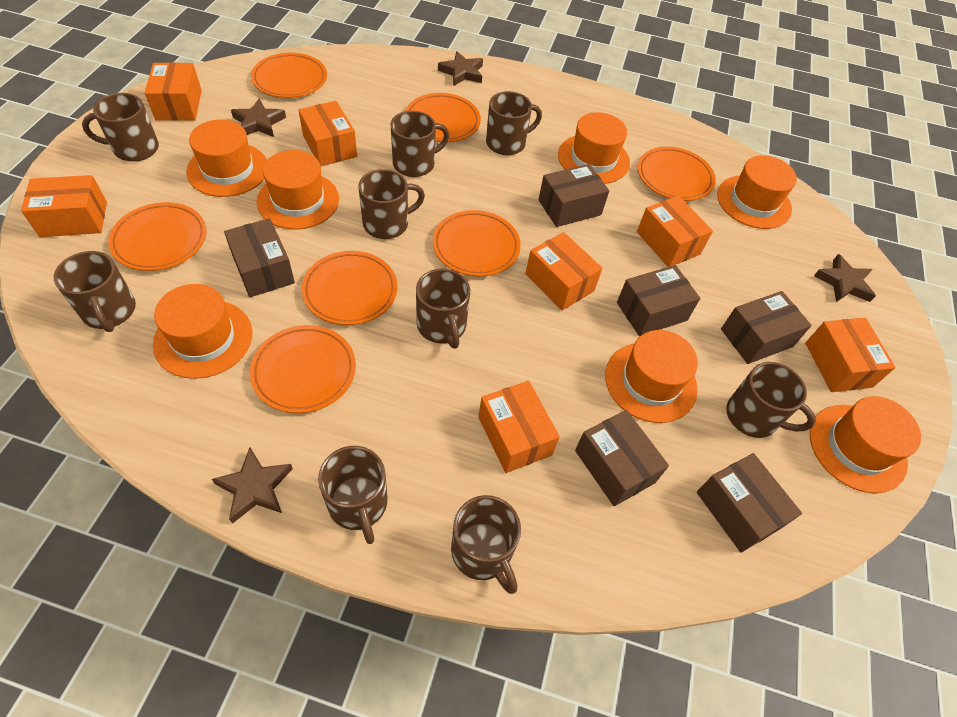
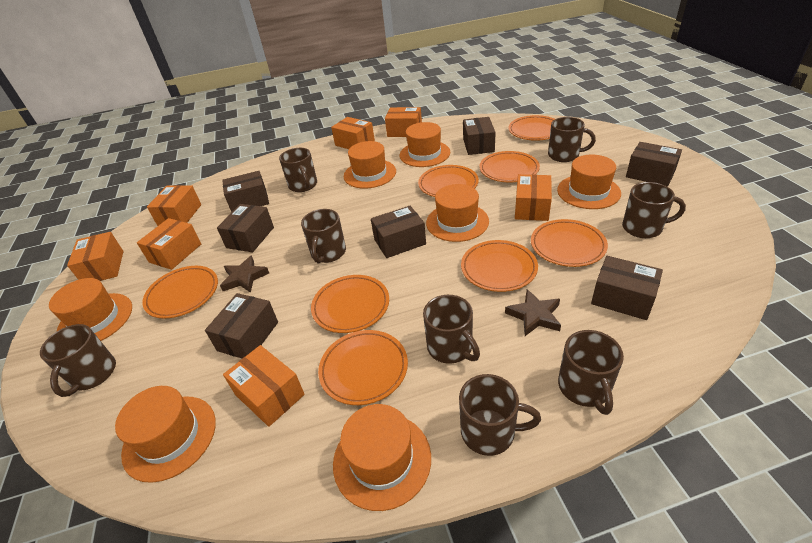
brown box: 6 -> 7
brown mug: 9 -> 8
brown star: 4 -> 2
orange plate: 7 -> 8

